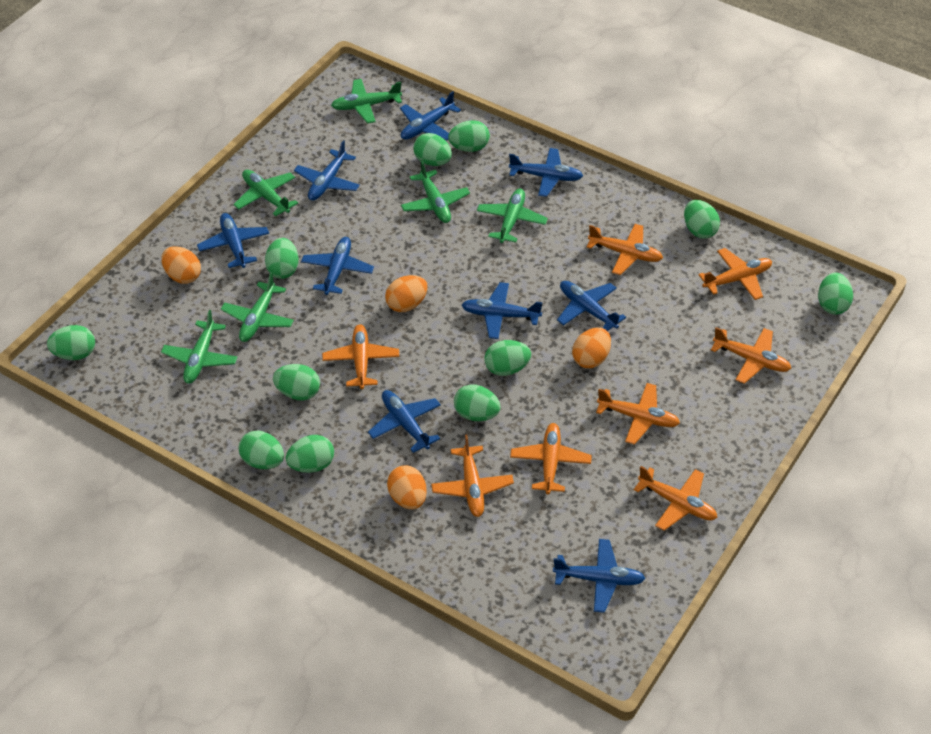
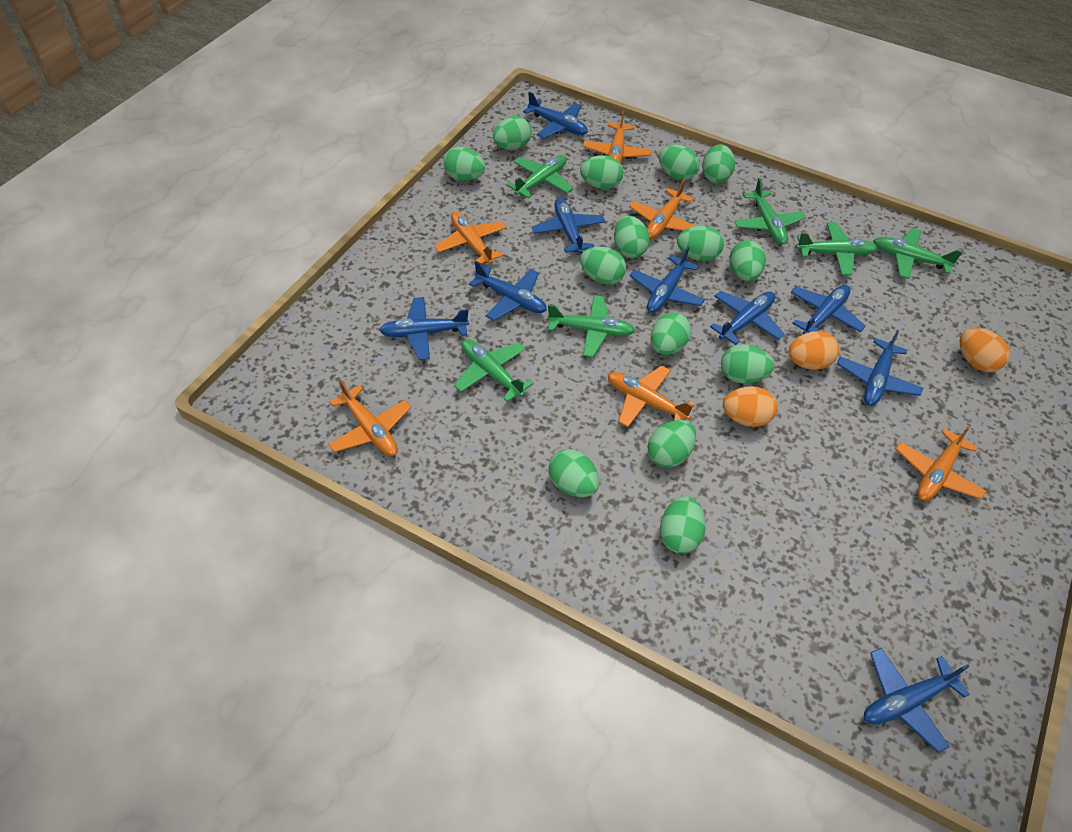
green egg: 11 -> 14
orange egg: 4 -> 3
orange plane: 8 -> 6

